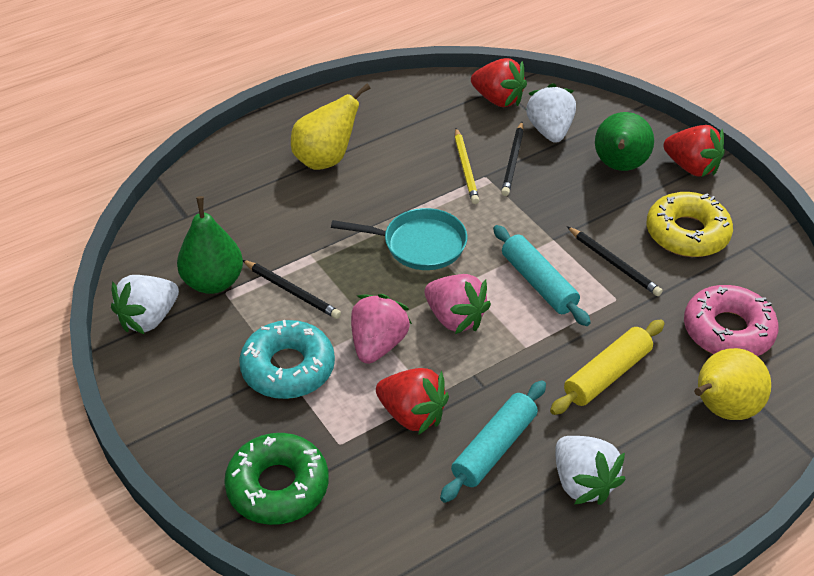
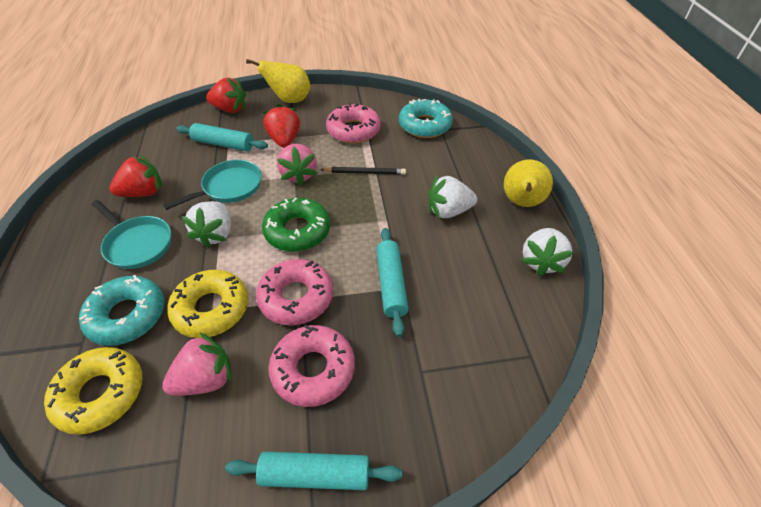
black pencil: 3 -> 1
green pear: 2 -> 0
pink donut: 1 -> 3
turquoise donut: 1 -> 2
turquoise pan: 1 -> 2
turquoise rolling pin: 2 -> 3
yellow donut: 1 -> 2
yellow pencil: 1 -> 0
yellow rolling pin: 1 -> 0

